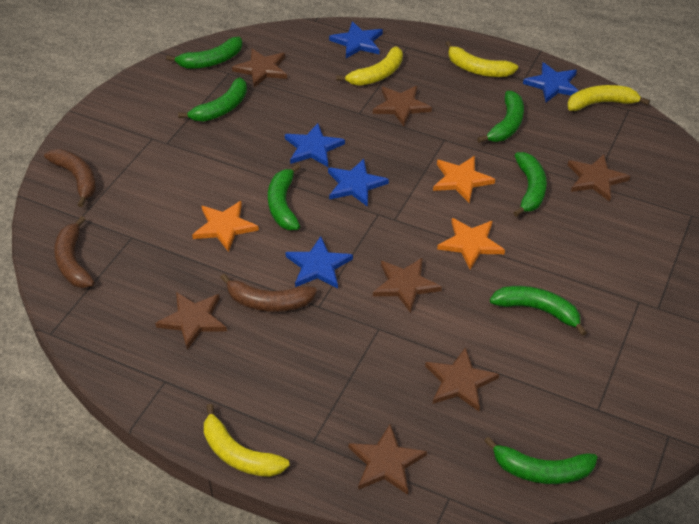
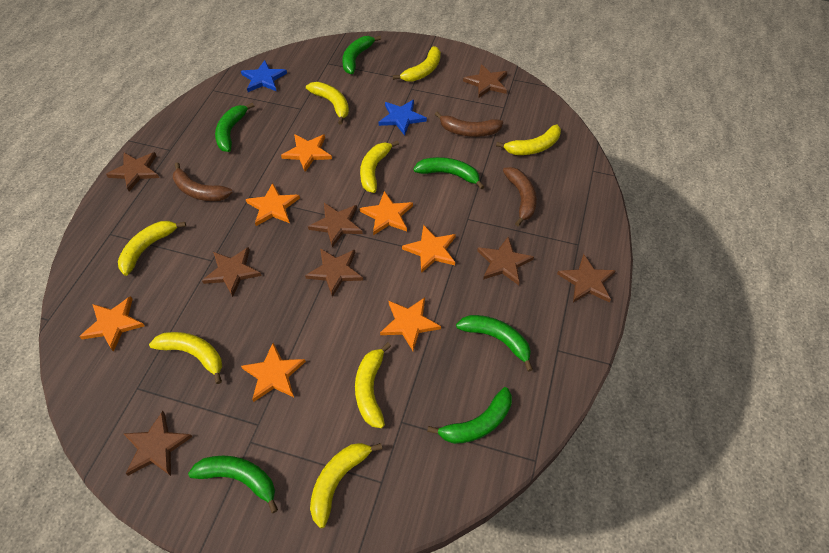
blue star: 5 -> 2
brown star: 7 -> 8
green banana: 7 -> 6
orange star: 3 -> 7
yellow banana: 4 -> 8

